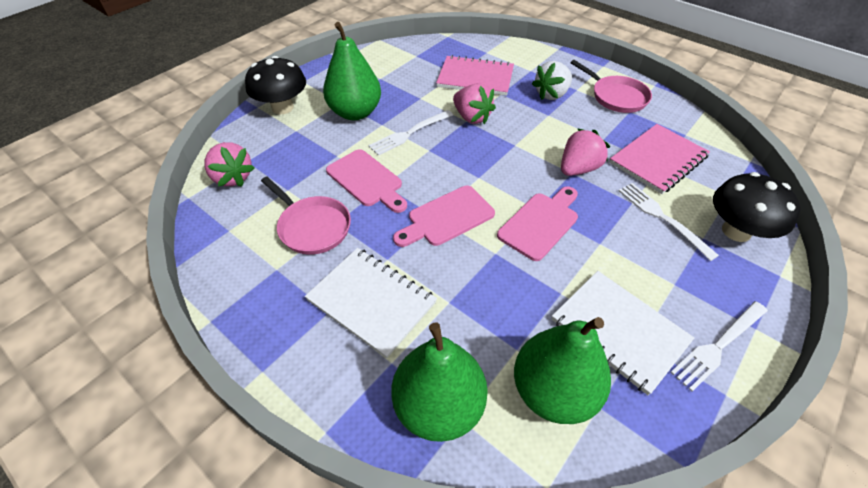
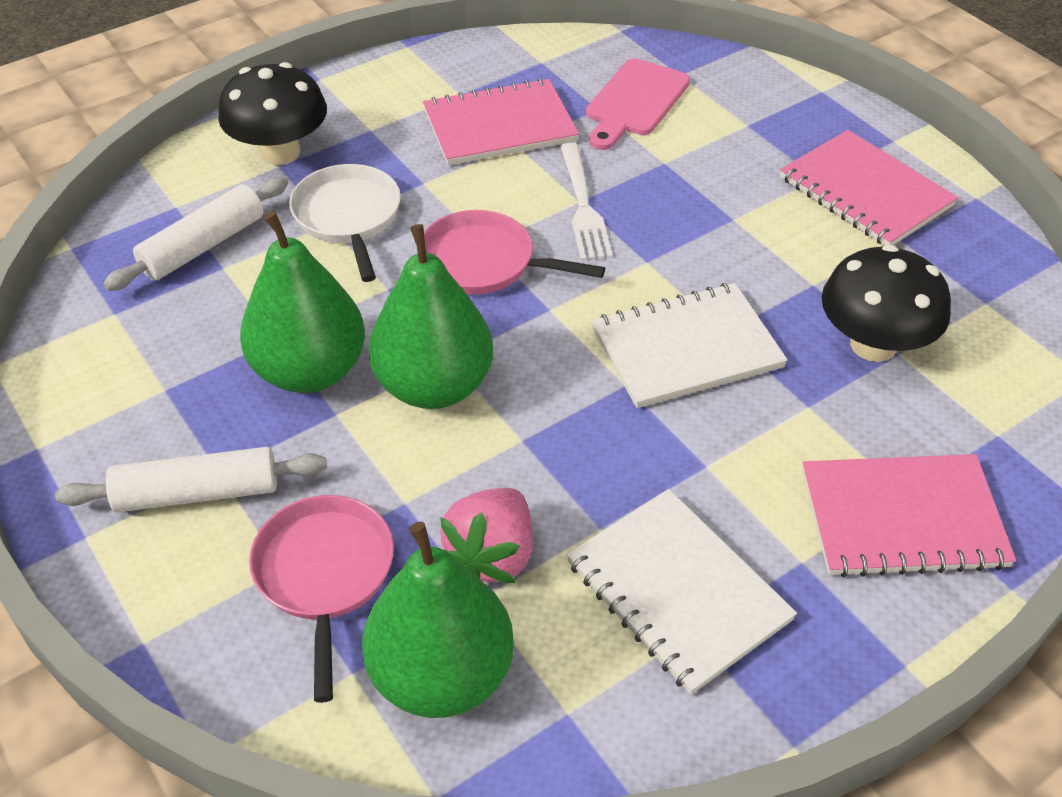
pink cutting board: 3 -> 1
pink notebook: 2 -> 3
pink strawberry: 3 -> 1
white fork: 3 -> 1
white pan: 0 -> 1
white rolling pin: 0 -> 2
white strawberry: 1 -> 0

